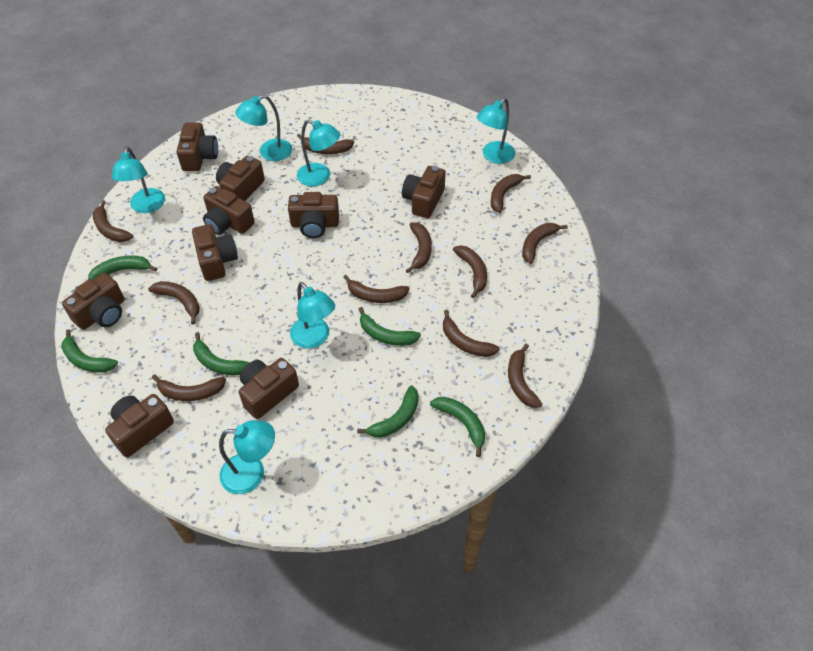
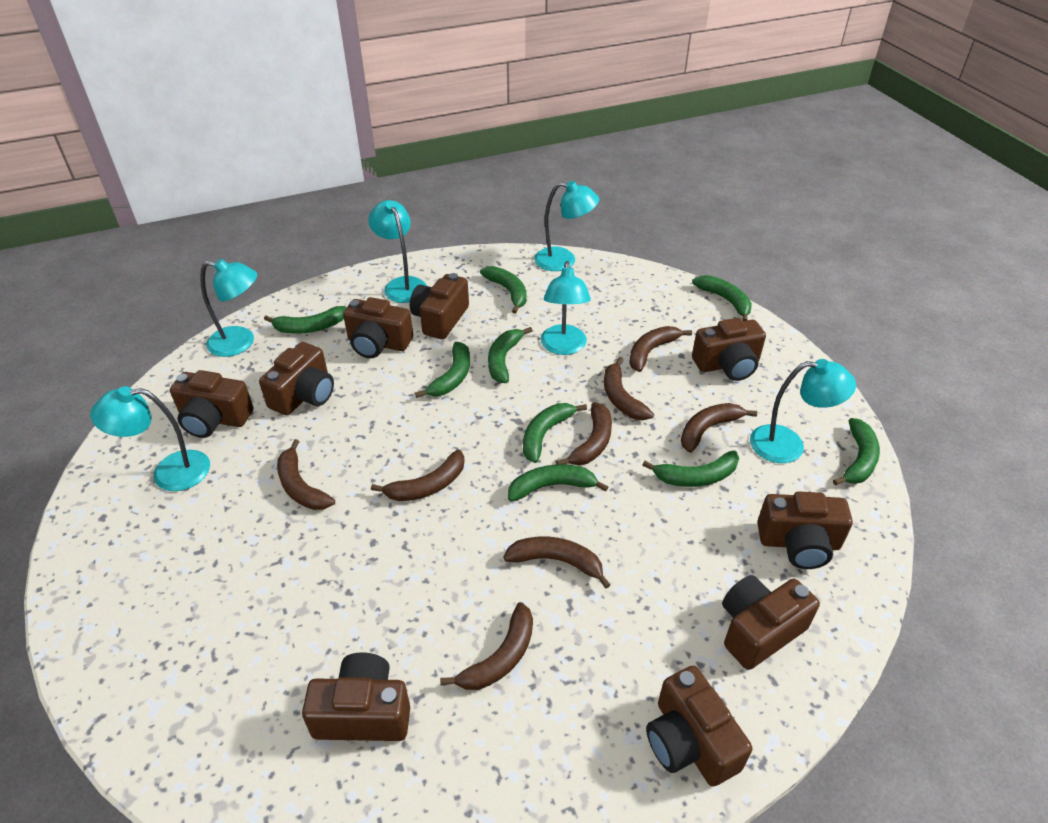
brown banana: 11 -> 8
green banana: 6 -> 9

